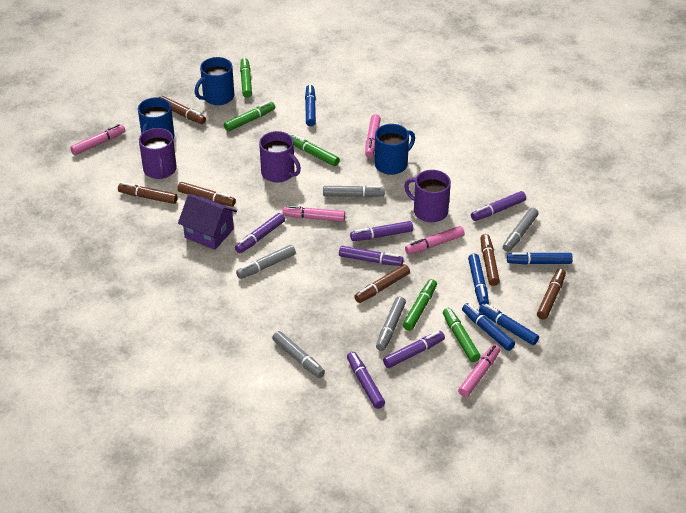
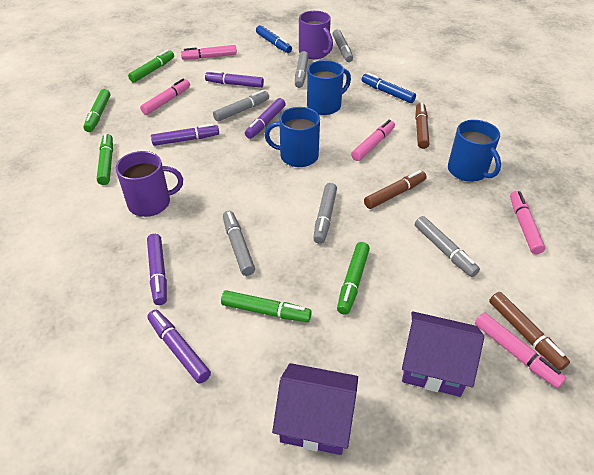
blue marker: 5 -> 2
brown marker: 6 -> 3
grey marker: 5 -> 6
purple house: 1 -> 2
purple marker: 6 -> 5
purple mug: 3 -> 2

